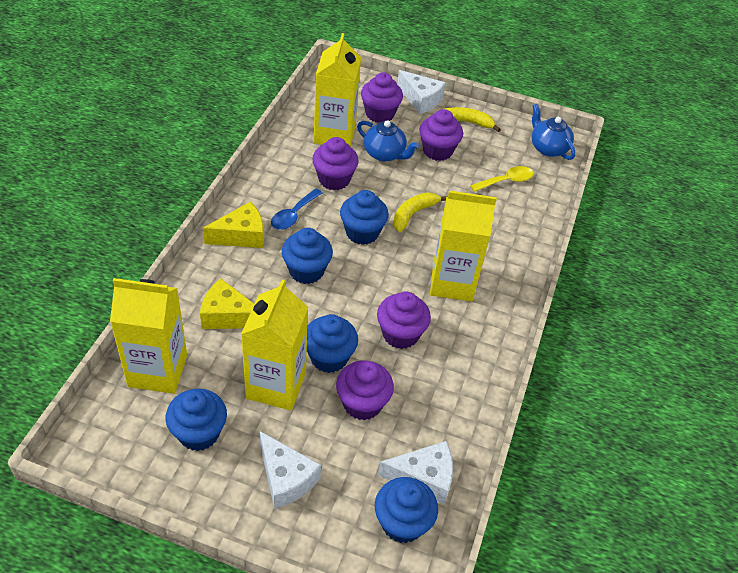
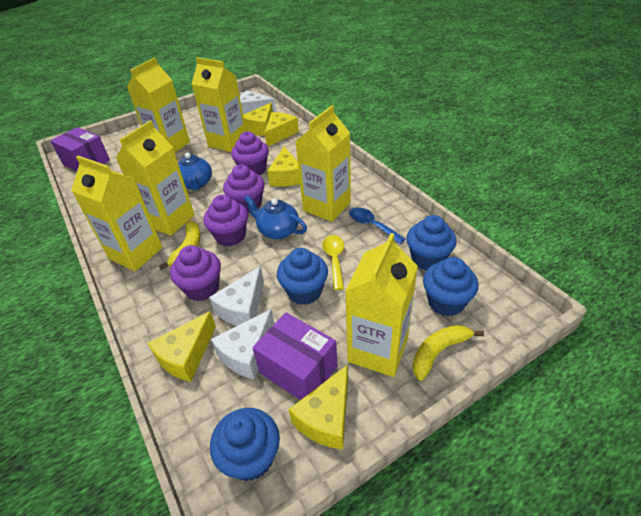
blue cupcake: 5 -> 4
purple box: 0 -> 2
purple cupcake: 5 -> 4
yellow carton: 4 -> 6
yellow cheese: 2 -> 5

